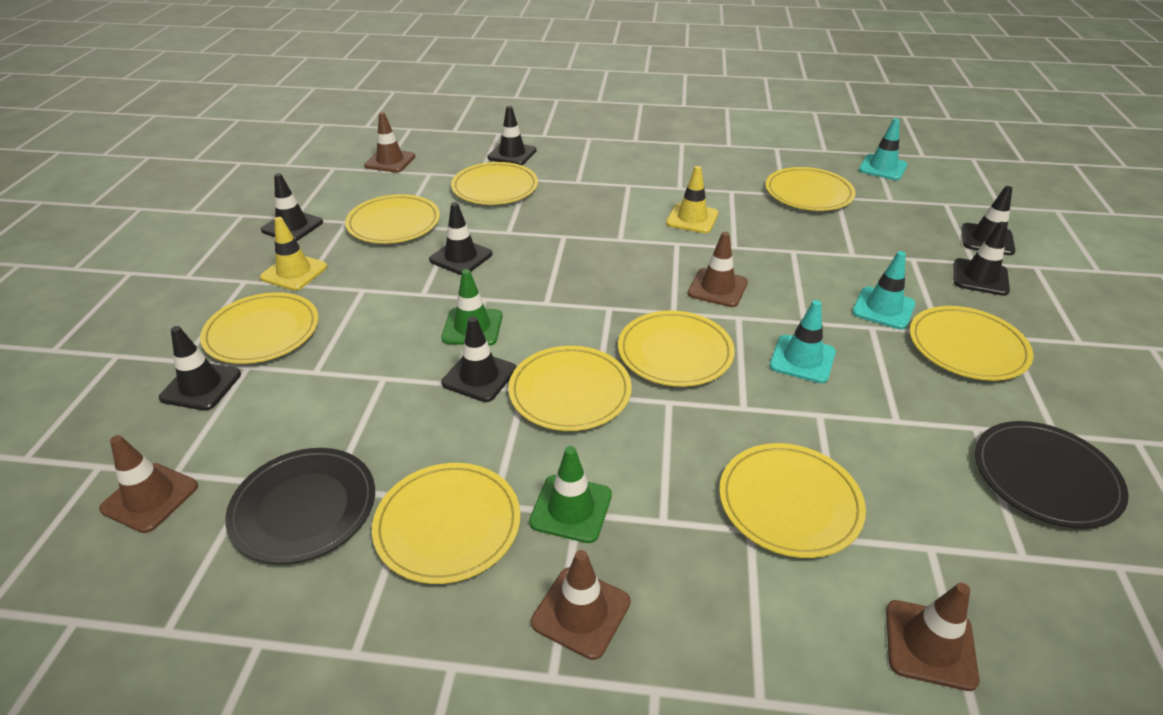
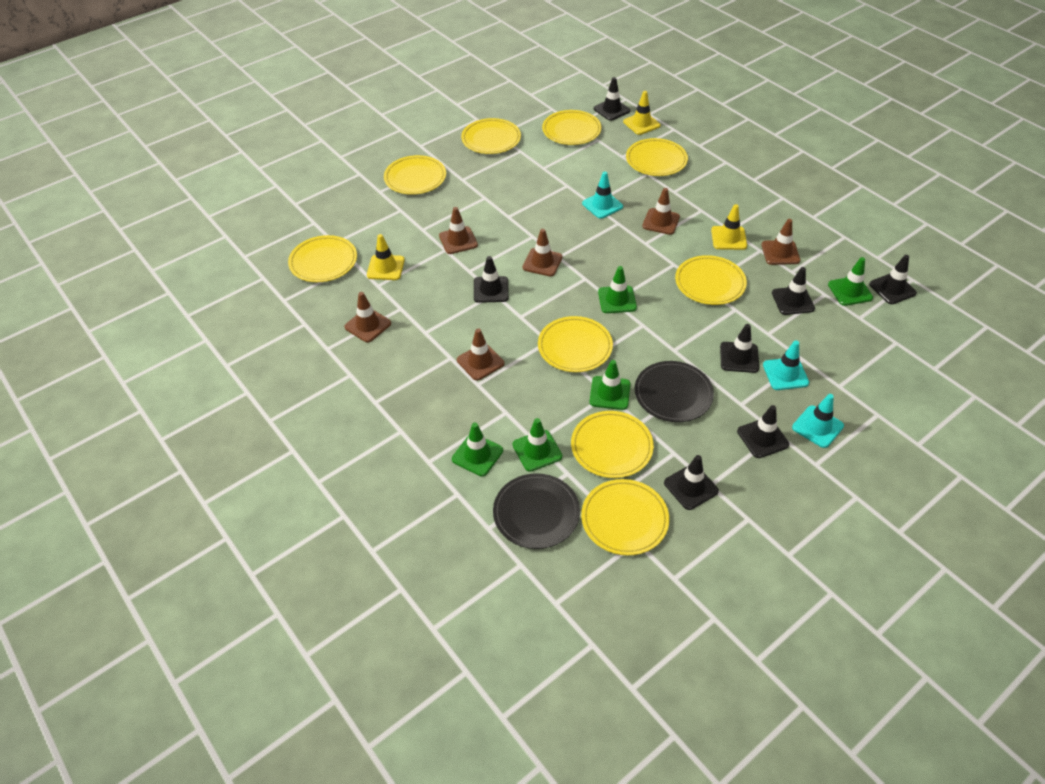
brown traffic cone: 5 -> 6
green traffic cone: 2 -> 5
yellow traffic cone: 2 -> 3

